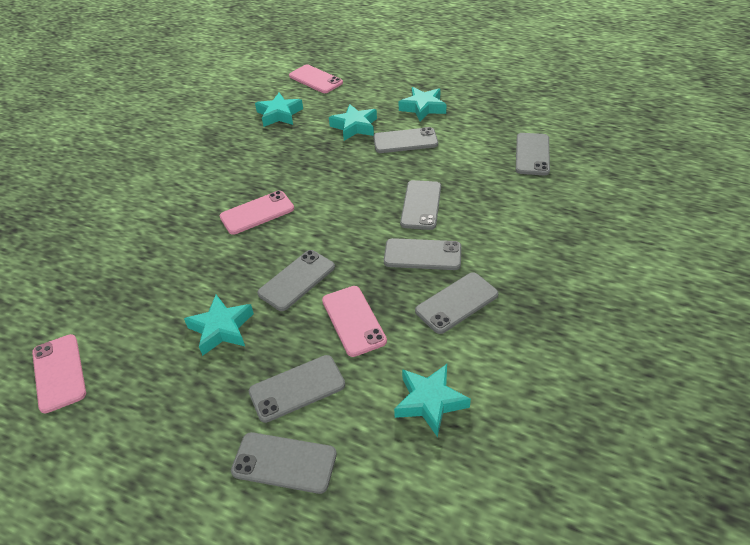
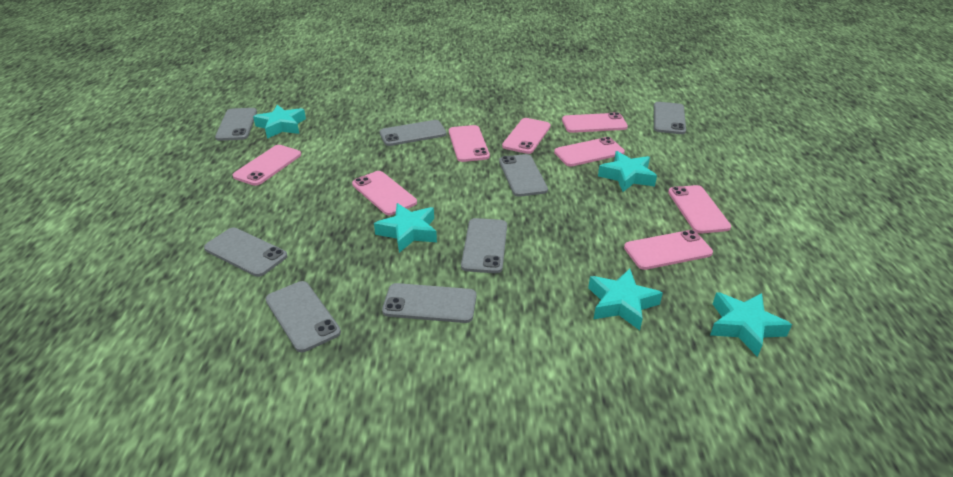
pink phone: 4 -> 8

